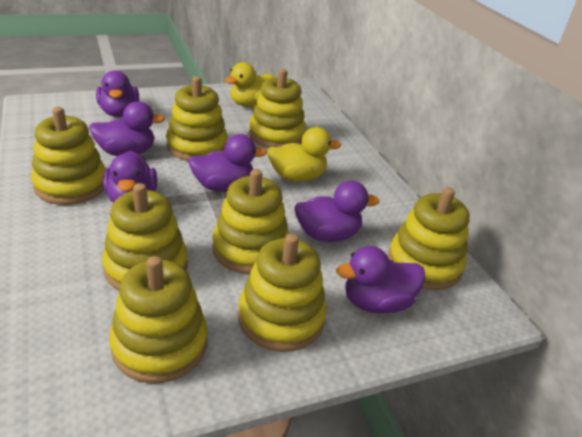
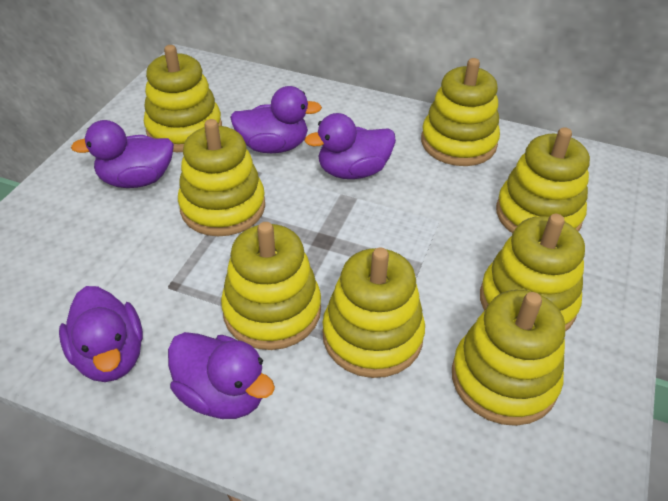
purple duck: 6 -> 5
yellow duck: 2 -> 0

